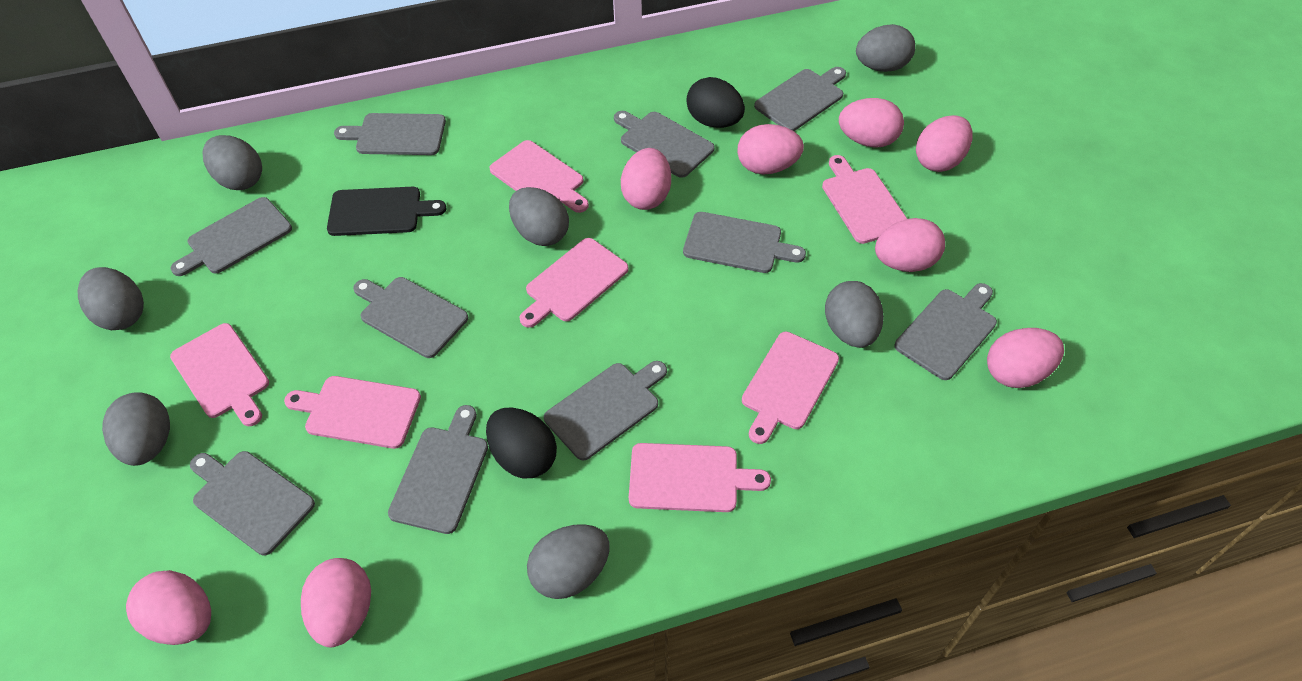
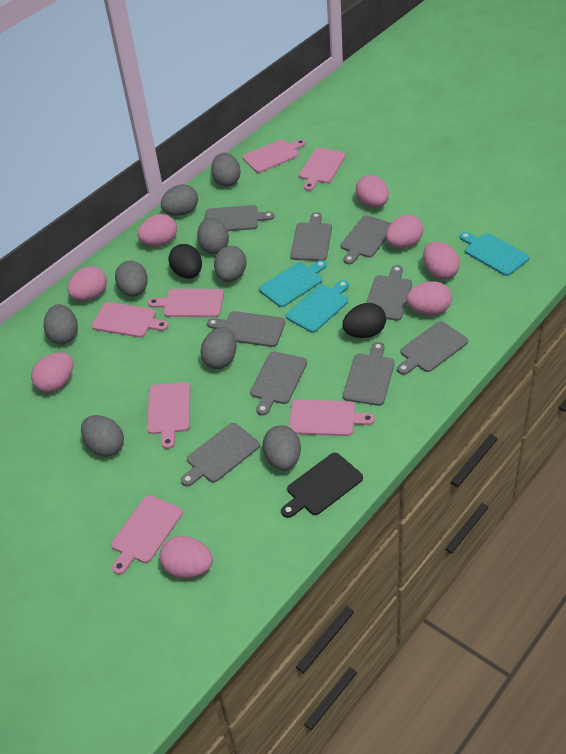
grey cutting board: 10 -> 9
grey egg: 7 -> 9
turquoise cutting board: 0 -> 3

